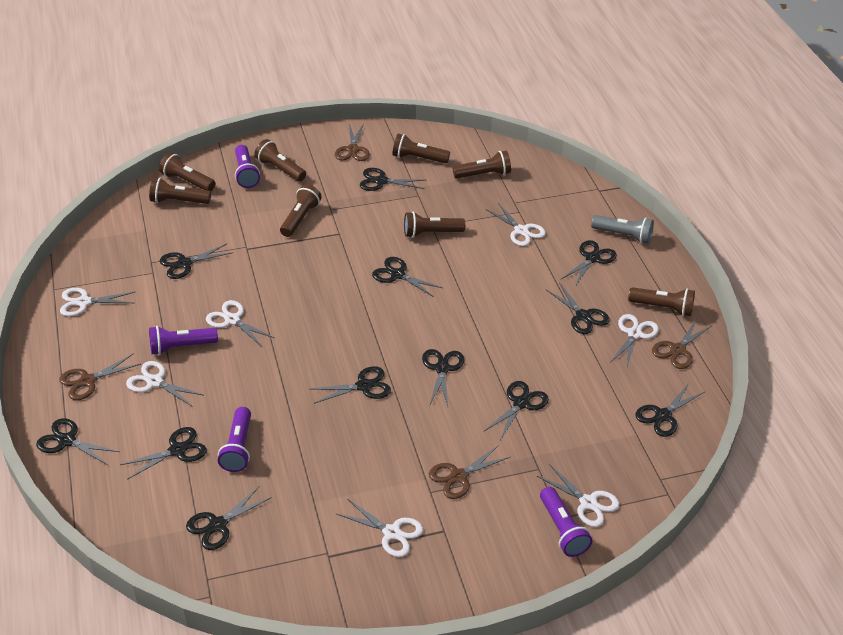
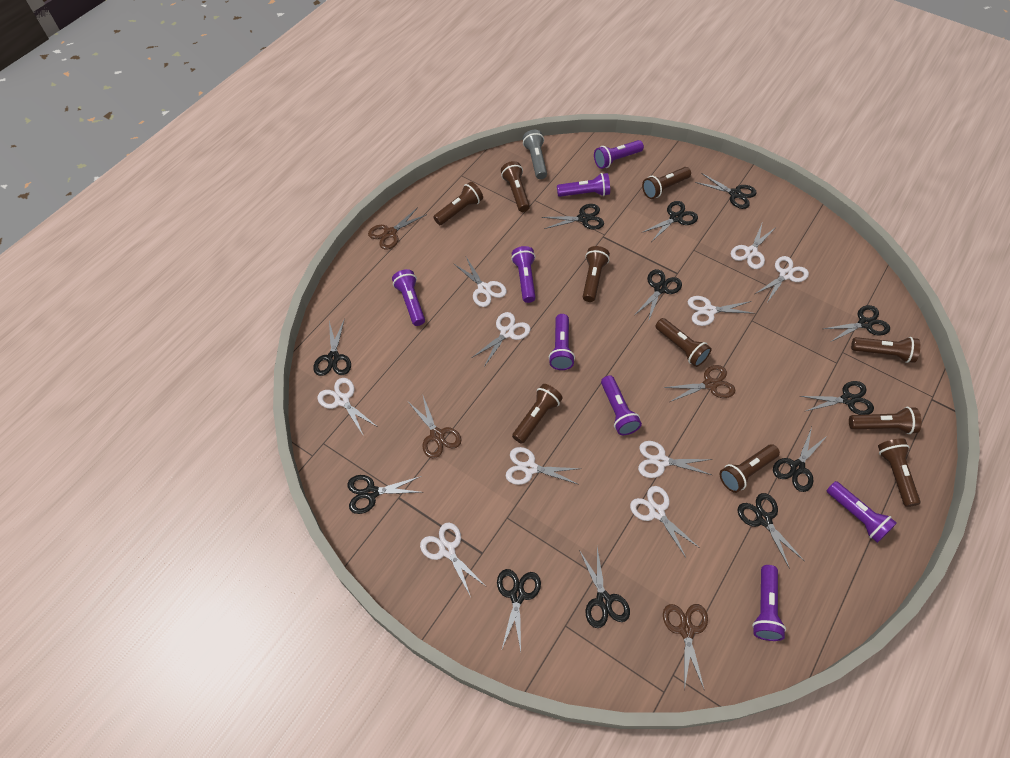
brown flashlight: 8 -> 10
purple flashlight: 4 -> 8
white scissors: 7 -> 10

